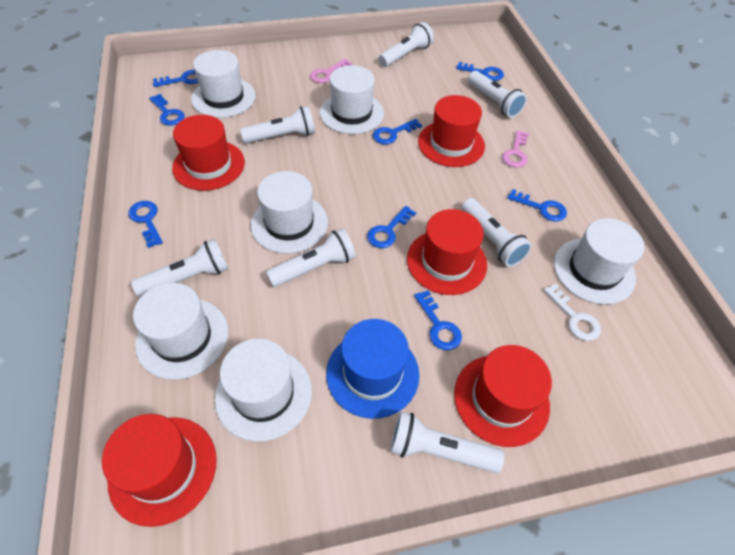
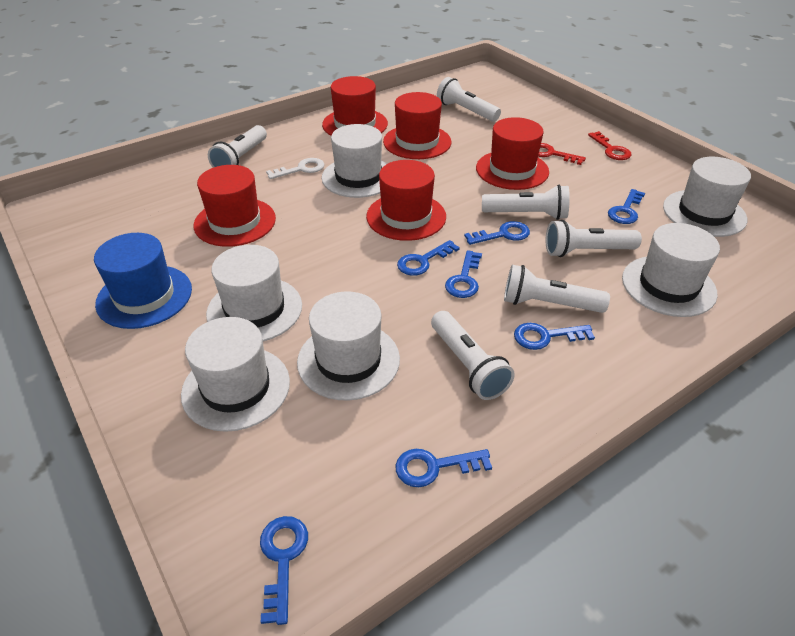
blue key: 8 -> 7
pink key: 2 -> 0
red key: 0 -> 2
white flashlight: 7 -> 6

